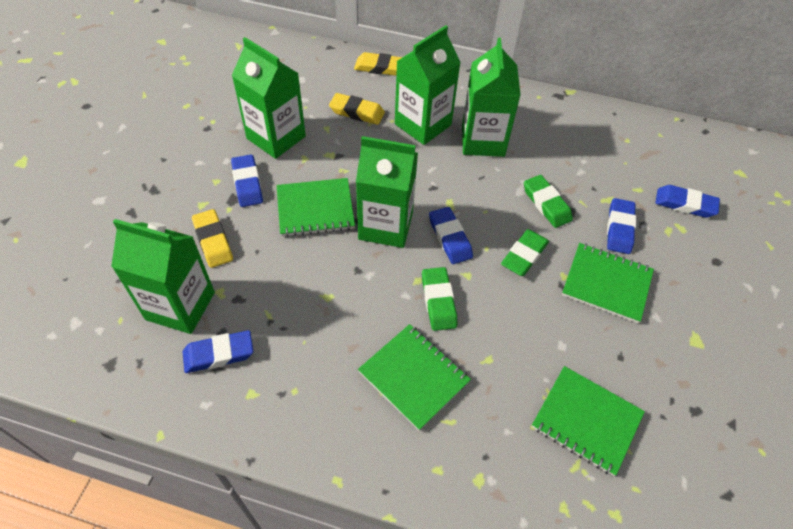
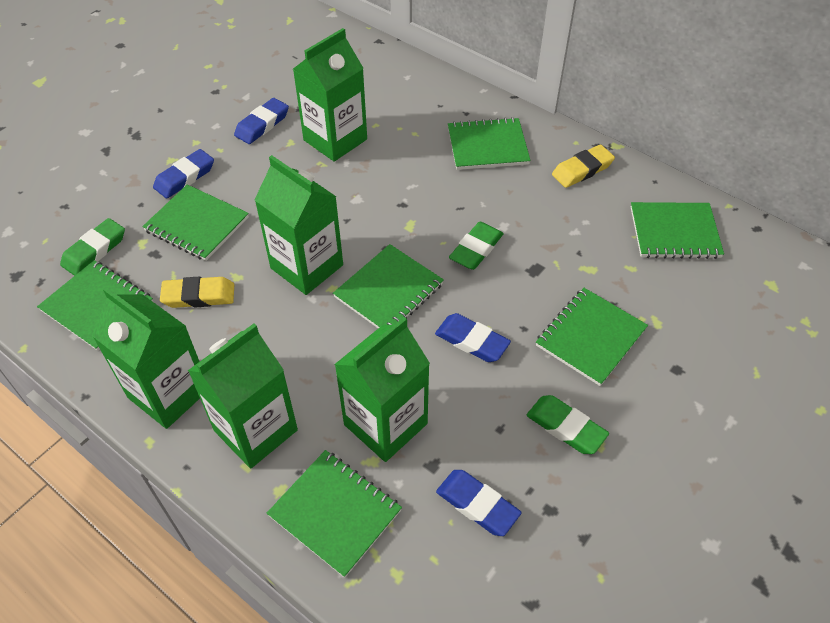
blue eraser: 5 -> 4
green notebook: 4 -> 7
yellow eraser: 3 -> 2

